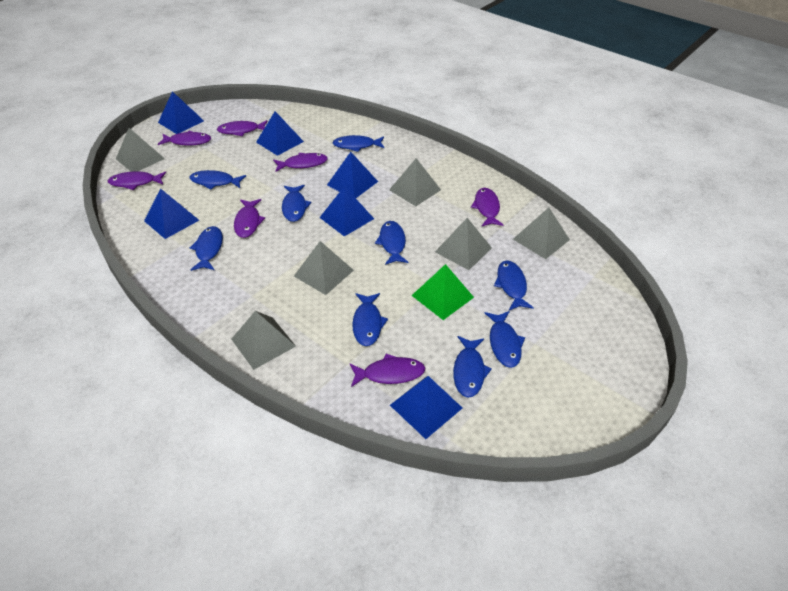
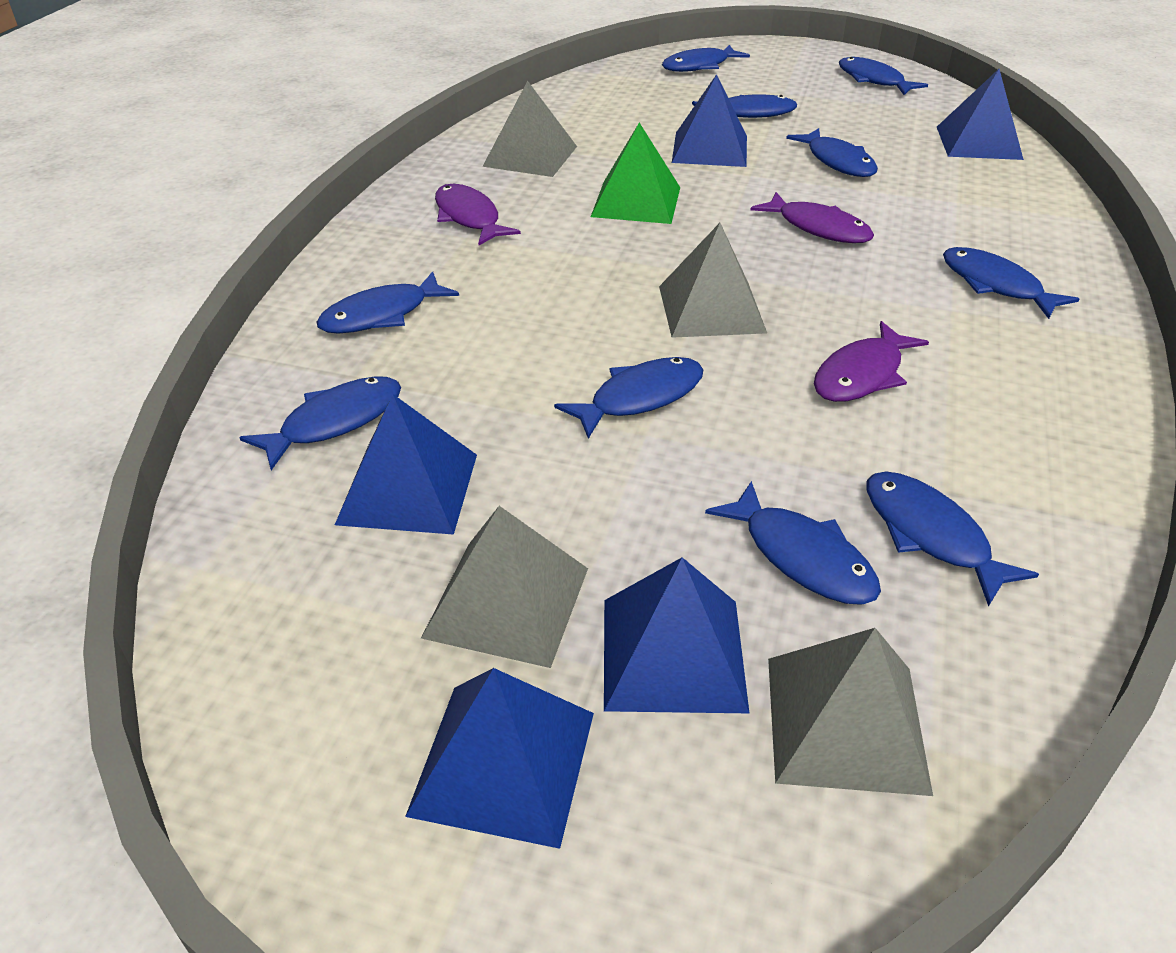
blue fish: 9 -> 10
blue pyramid: 6 -> 5
grey pyramid: 6 -> 4
purple fish: 7 -> 3

